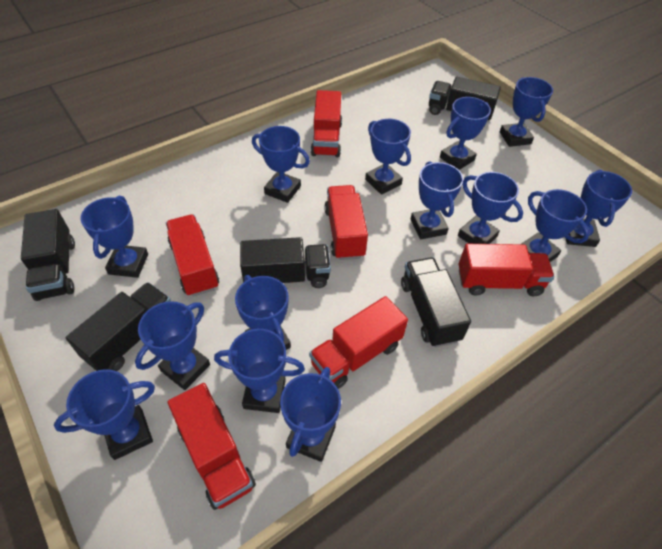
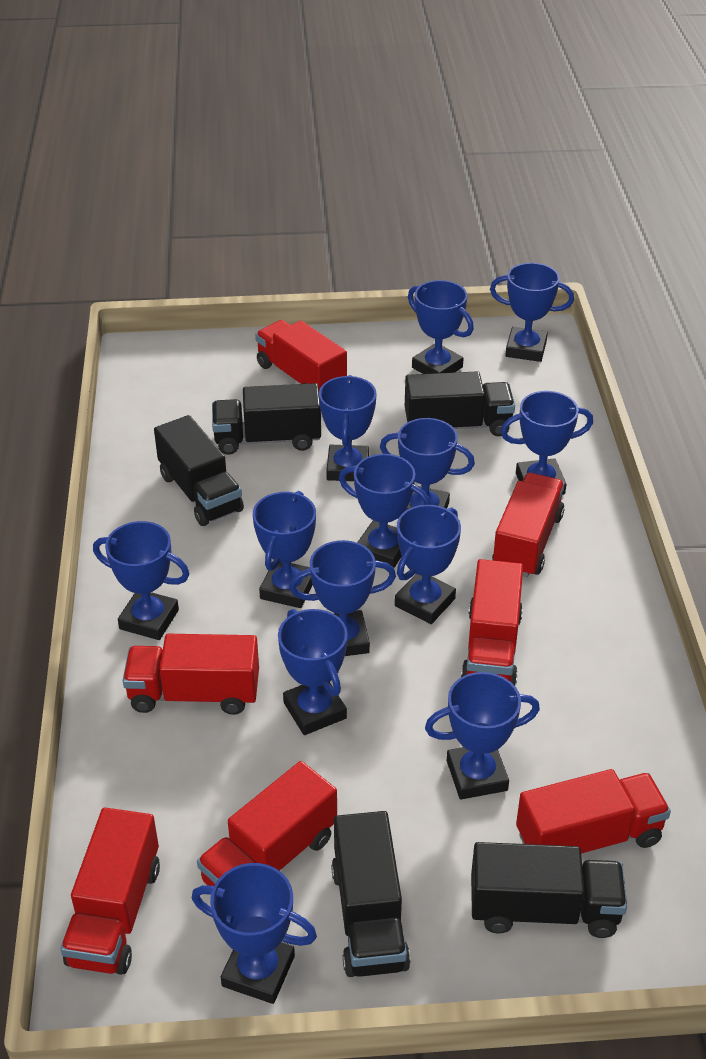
blue trophy: 14 -> 13
red truck: 6 -> 7

